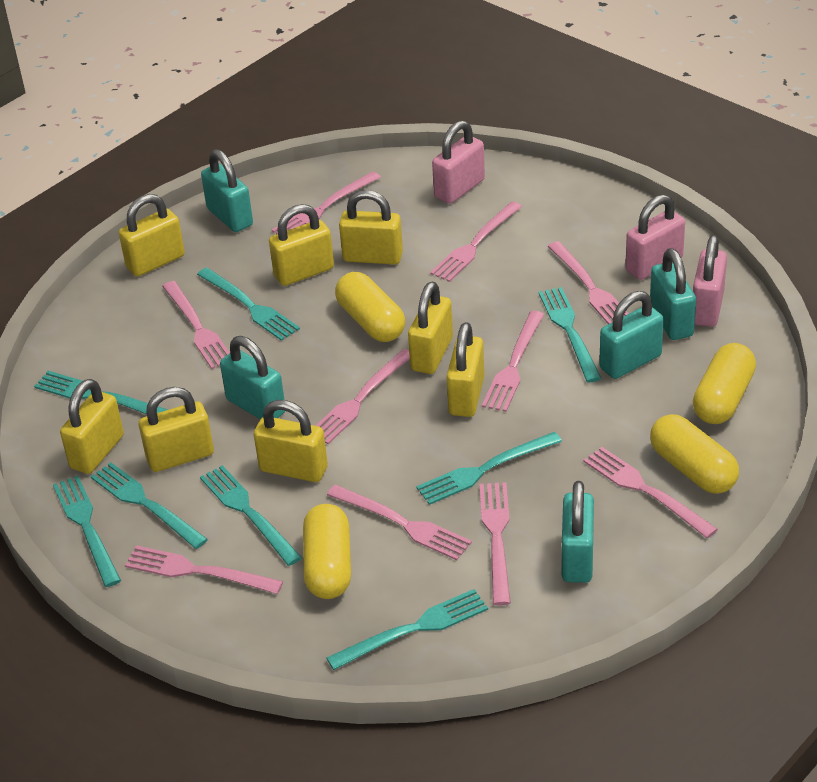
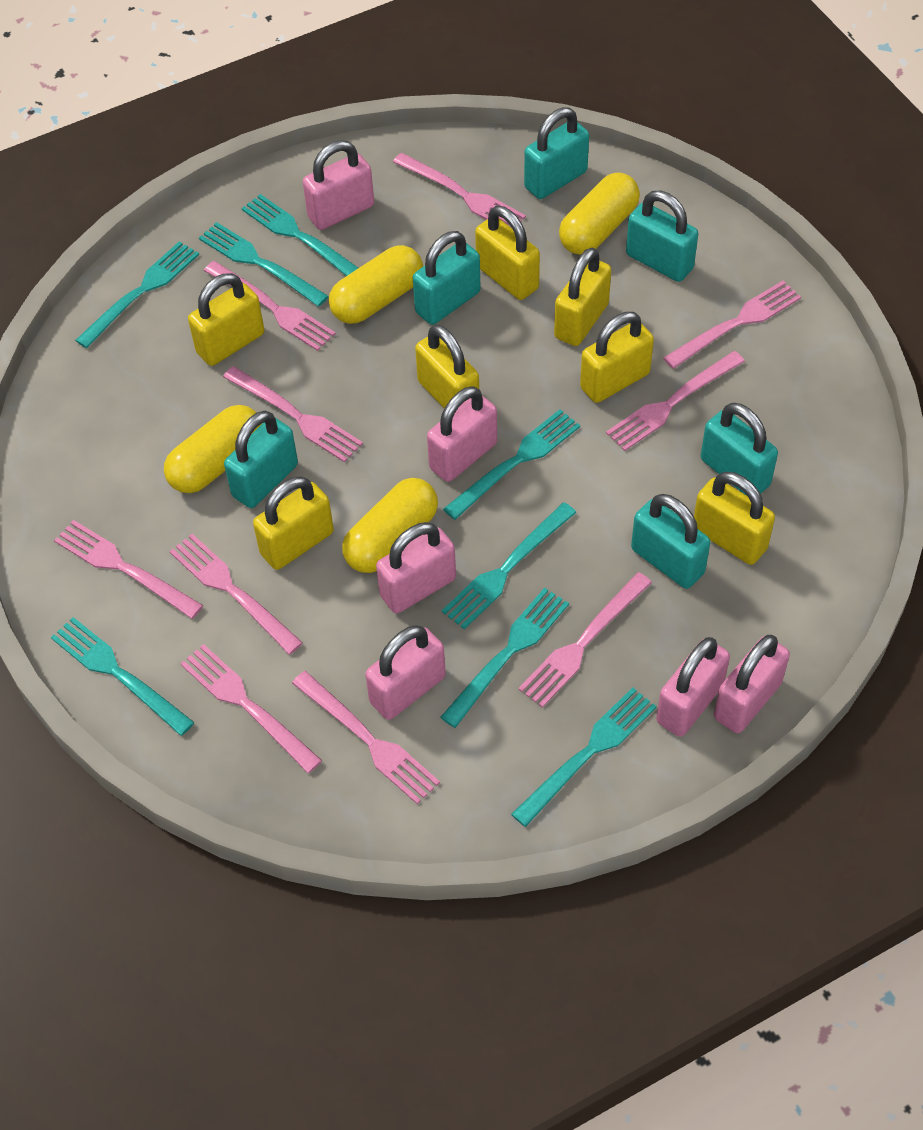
pink padlock: 3 -> 6
turquoise padlock: 5 -> 6
yellow padlock: 8 -> 7

